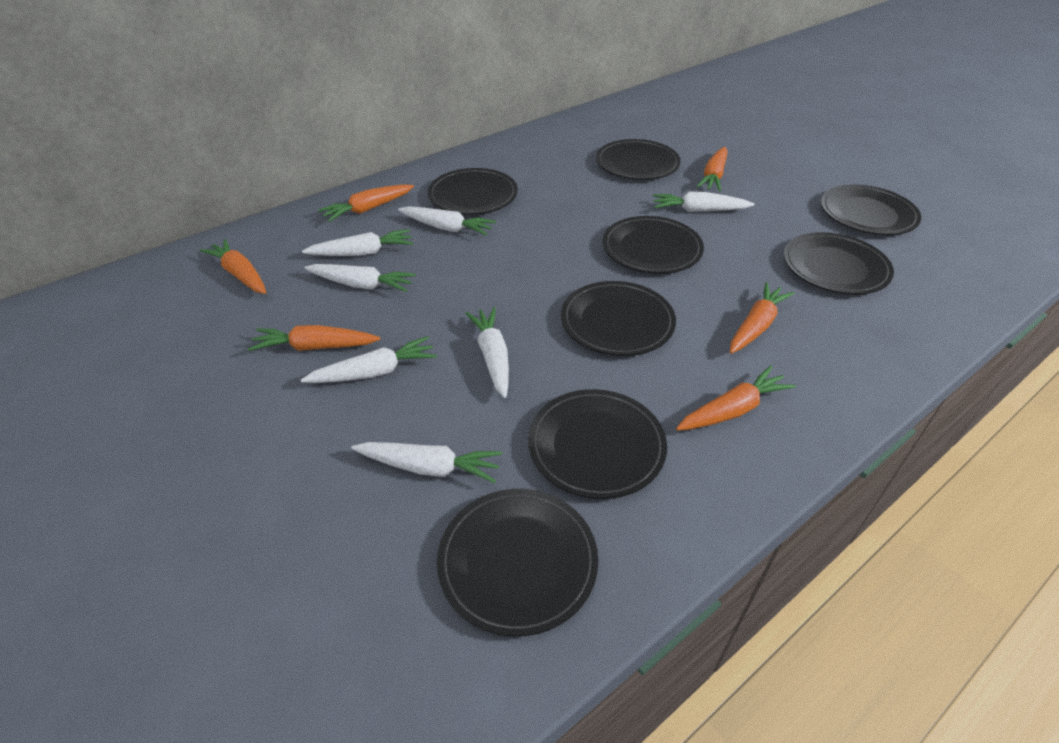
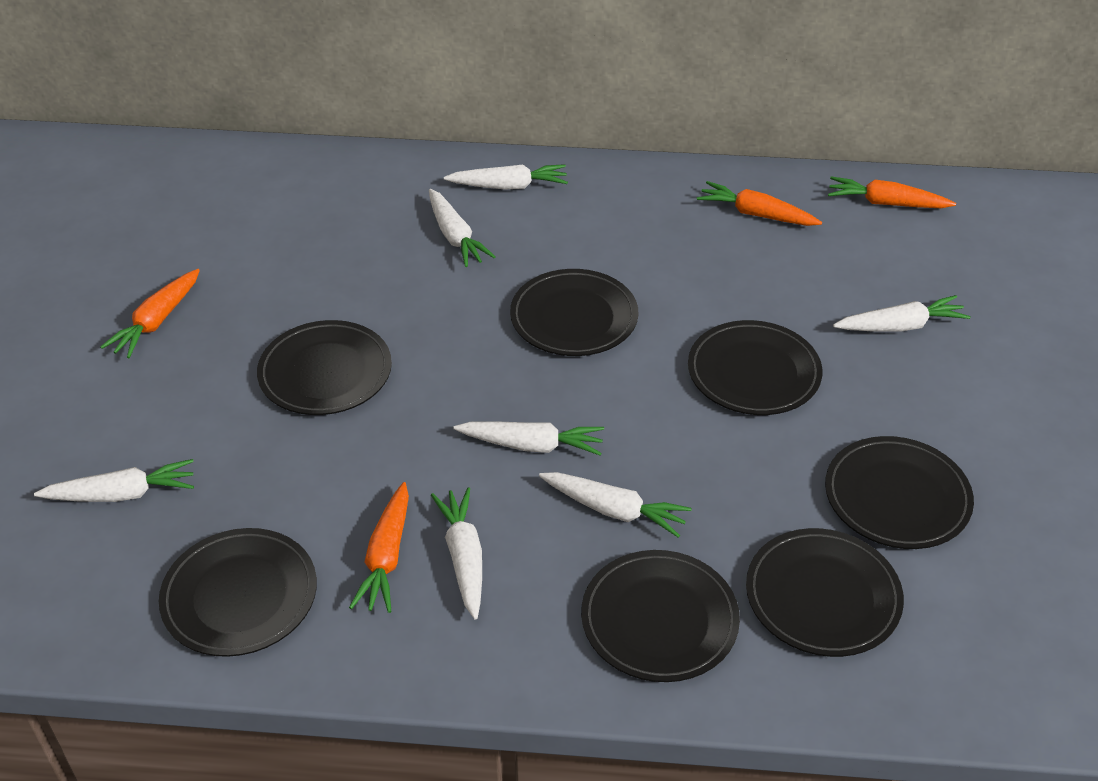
black plate: 8 -> 7
orange carrot: 6 -> 4

